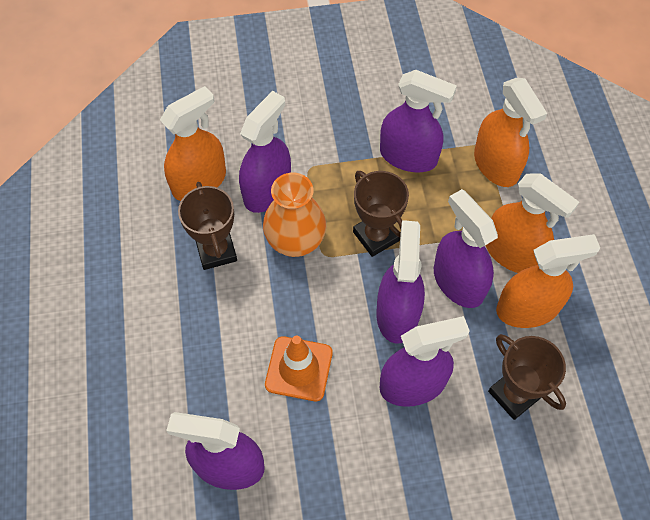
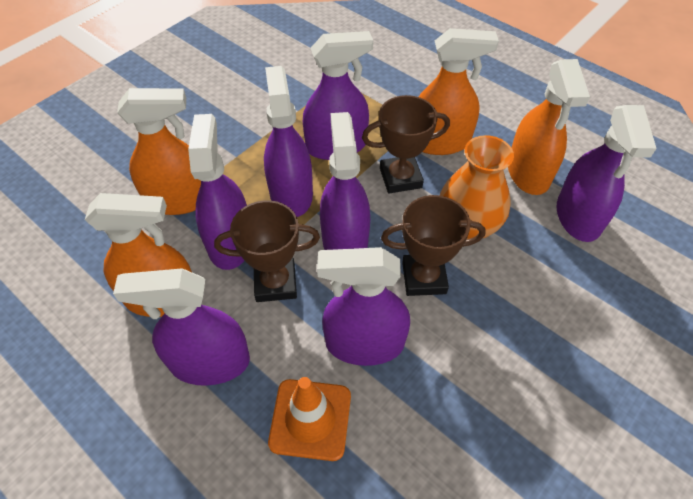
purple spray bottle: 6 -> 7

